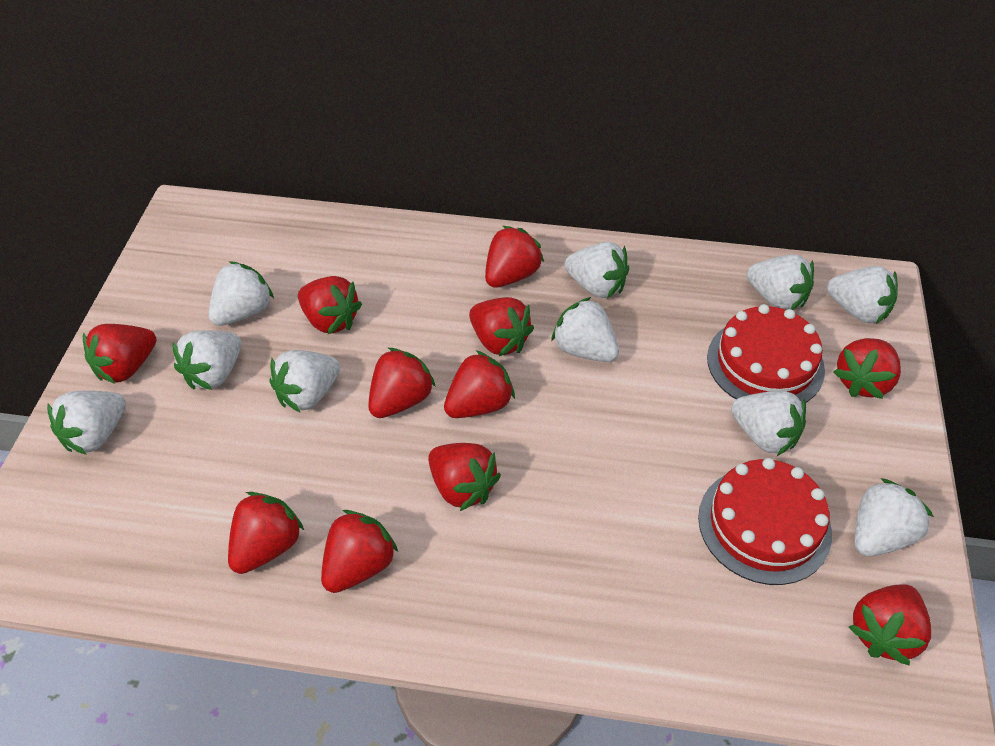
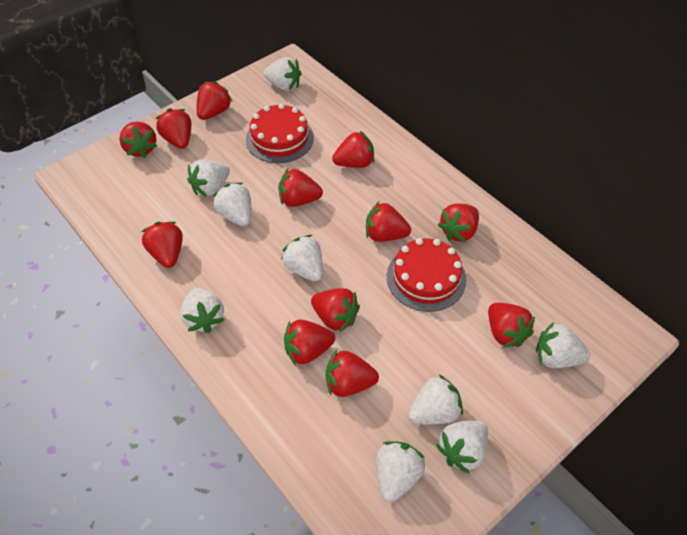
red strawberry: 11 -> 12
white strawberry: 10 -> 9

